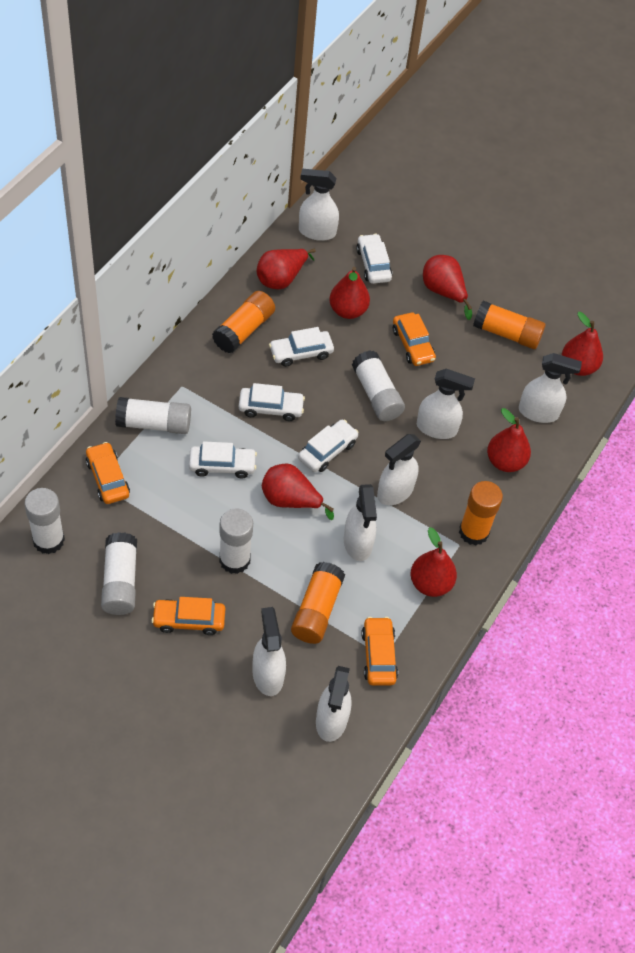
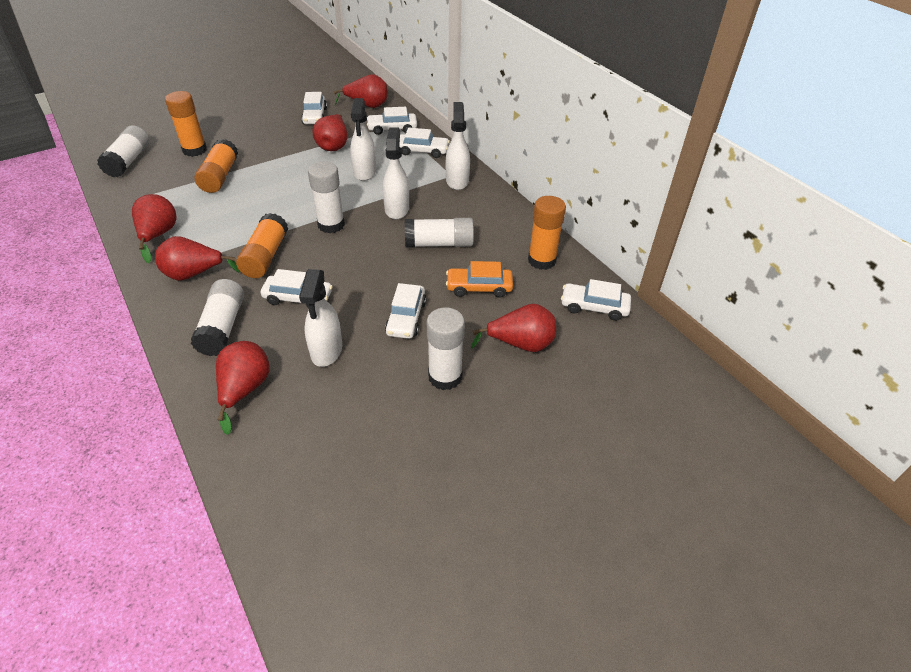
orange car: 4 -> 1
red pear: 7 -> 6
white car: 5 -> 6
white spray bottle: 7 -> 4

